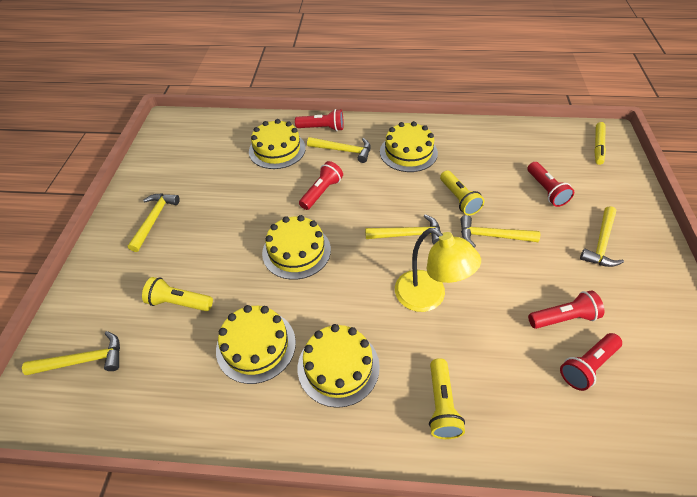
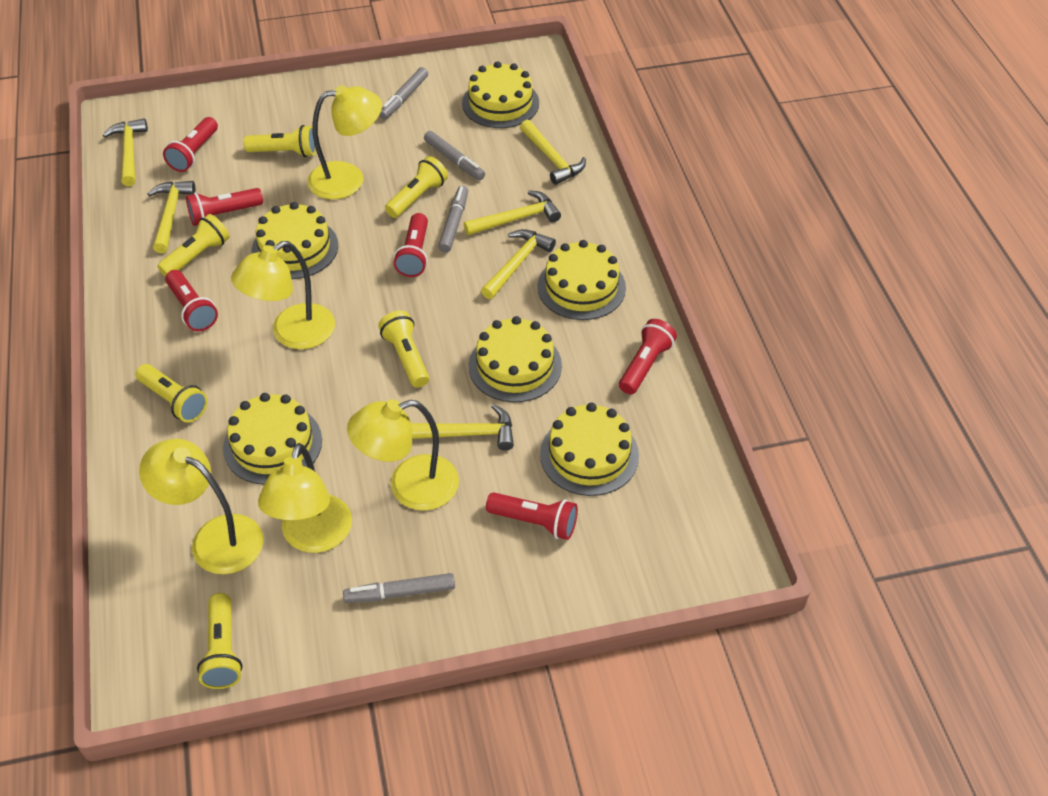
grey marker: 0 -> 4
red flashlight: 5 -> 6
yellow cake: 5 -> 6
yellow flashlight: 3 -> 6
yellow lamp: 1 -> 5
yellow marker: 1 -> 0

